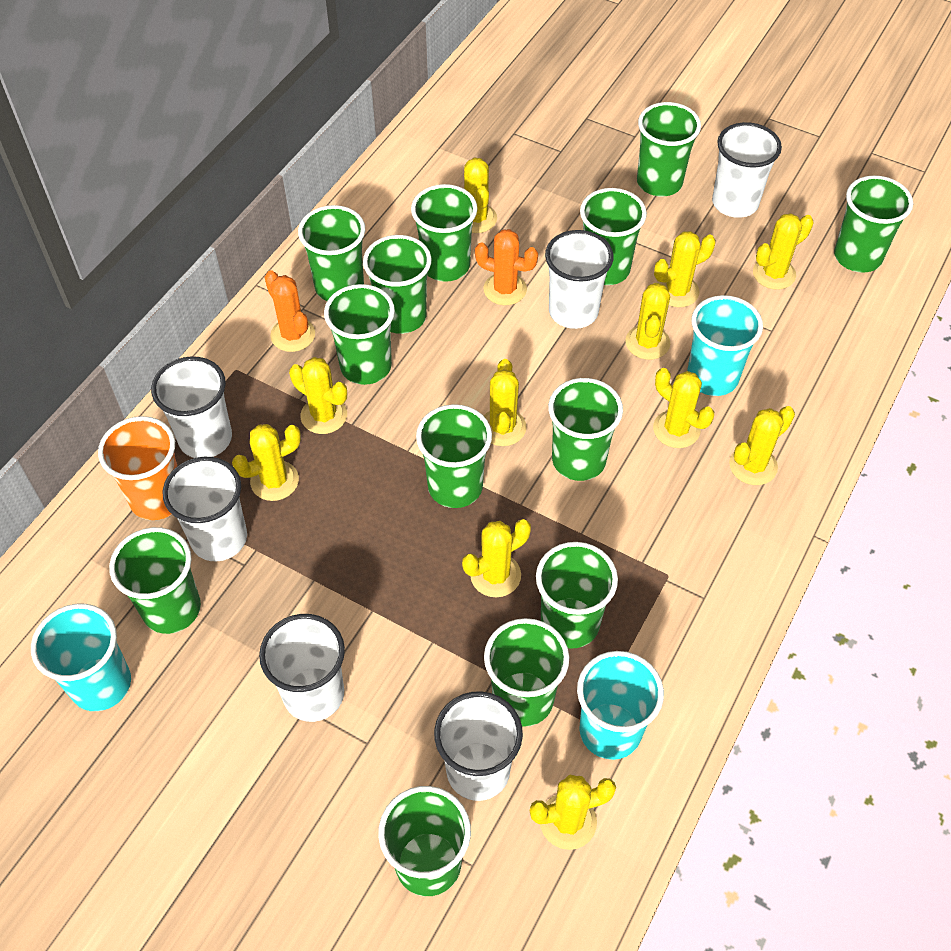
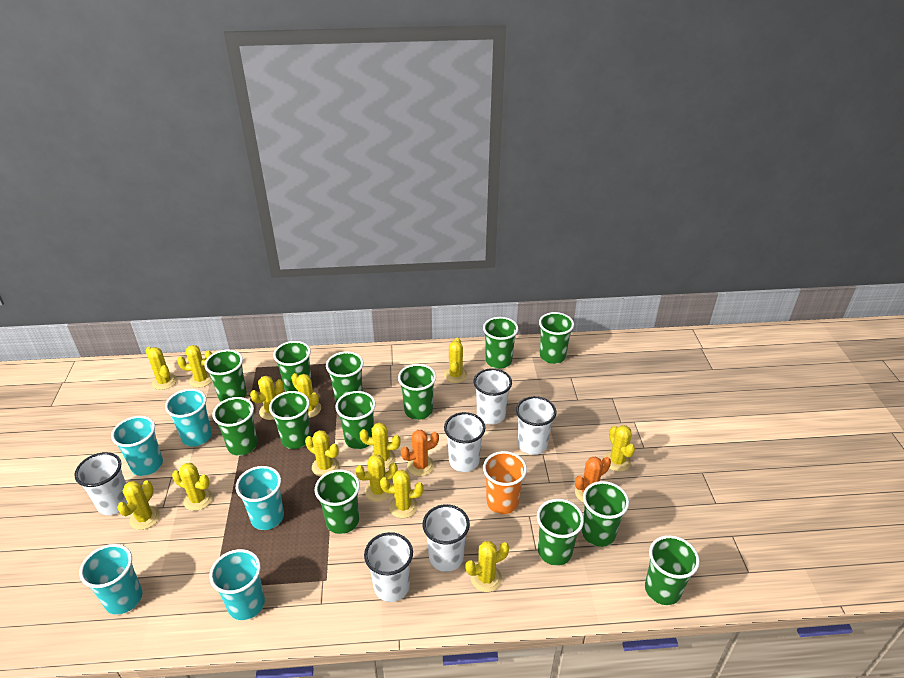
turquoise cup: 3 -> 5
yellow cactus: 11 -> 13

